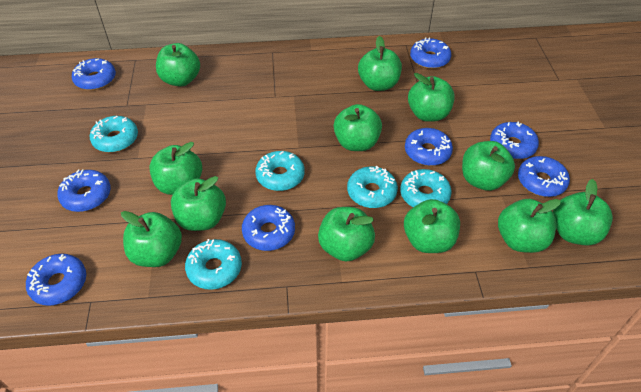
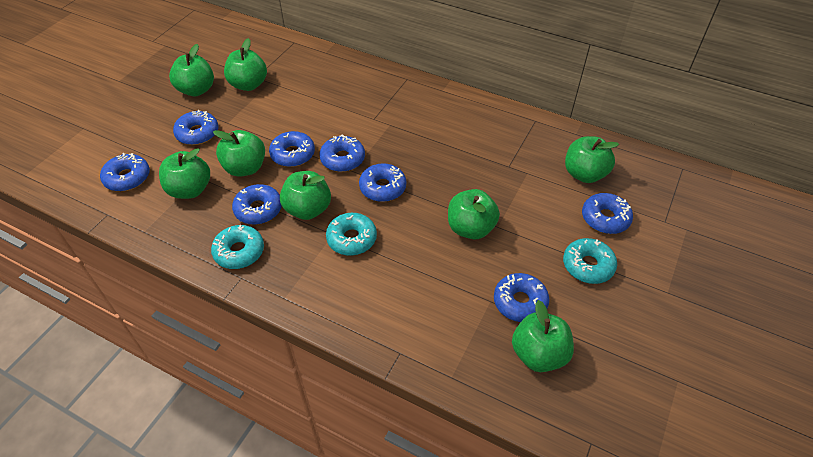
green apple: 12 -> 8
turquoise donut: 5 -> 3

